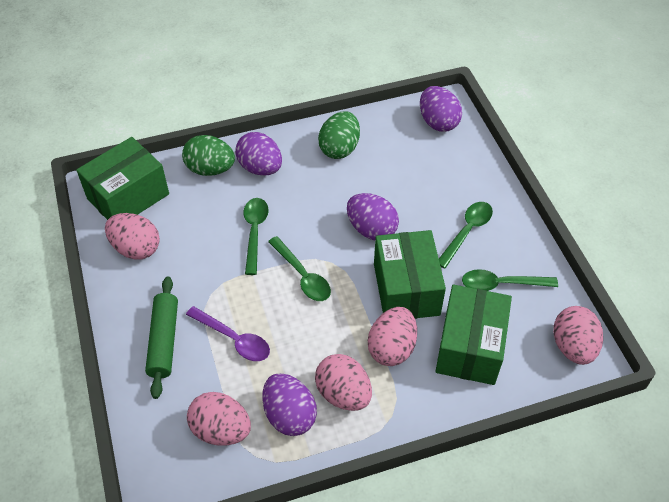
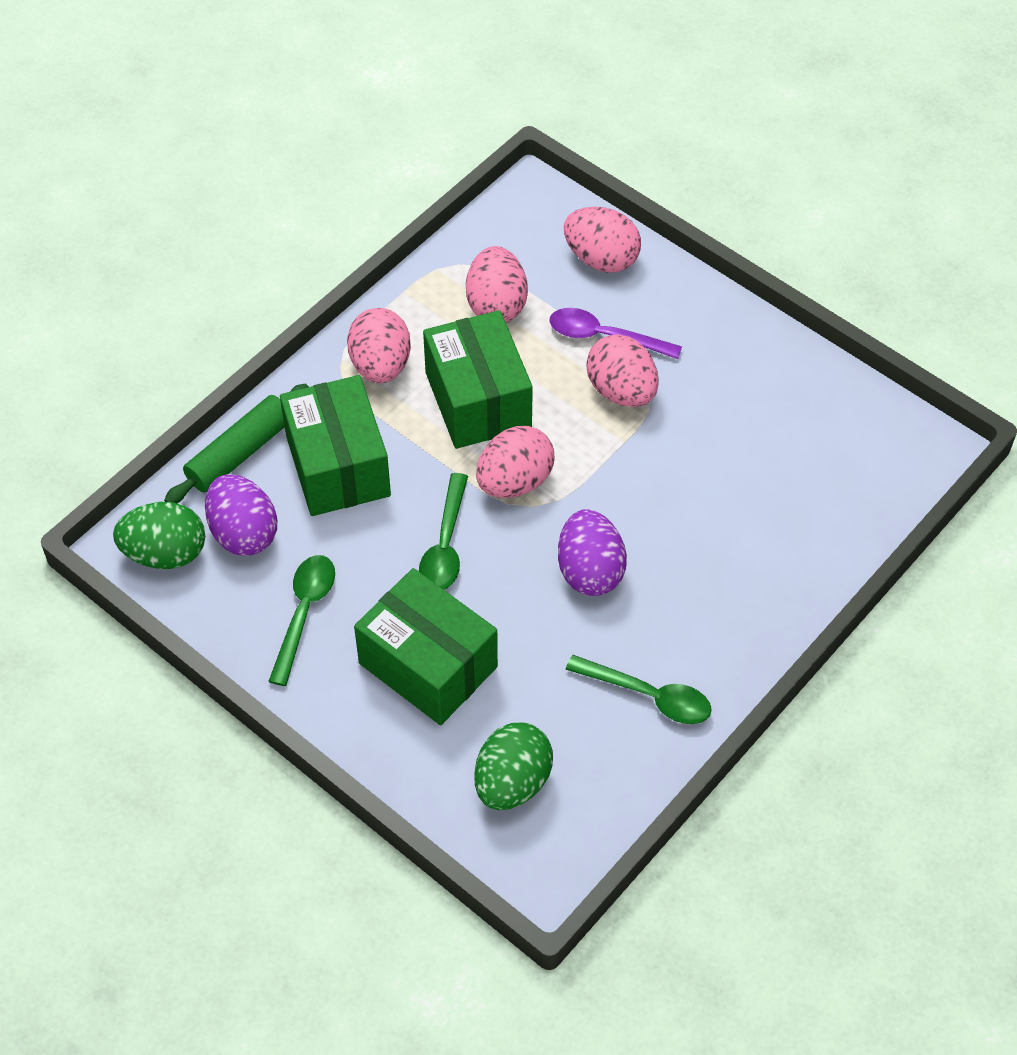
green spoon: 4 -> 3
purple egg: 4 -> 2

